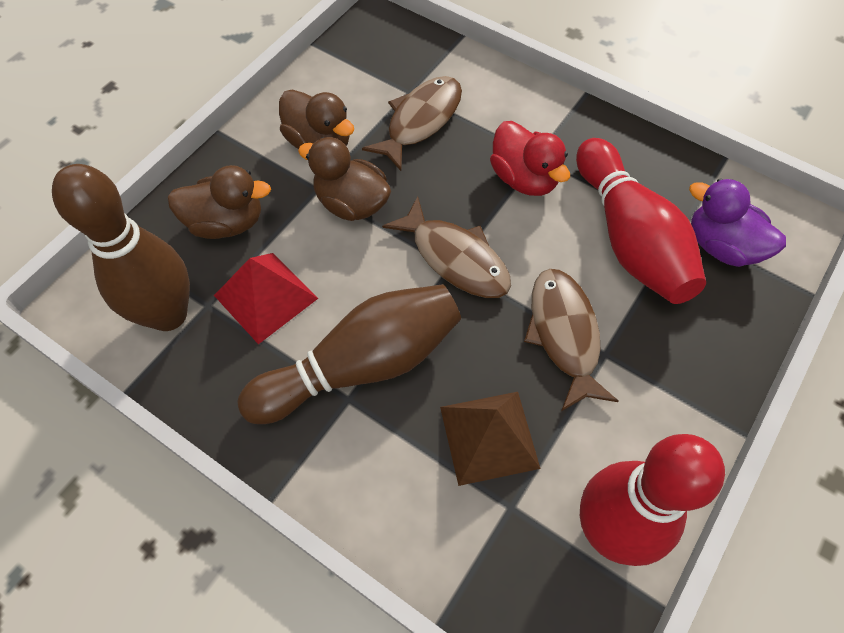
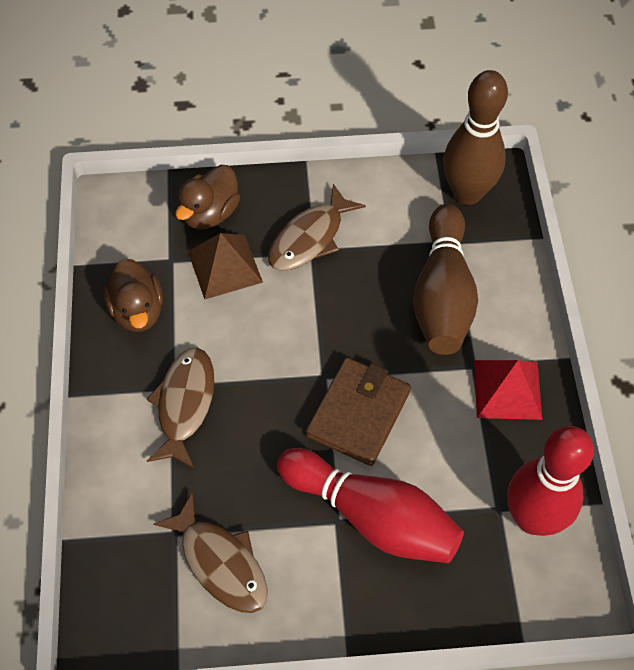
brown duck: 3 -> 2
brown wallet: 0 -> 1
purple duck: 1 -> 0
red duck: 1 -> 0

